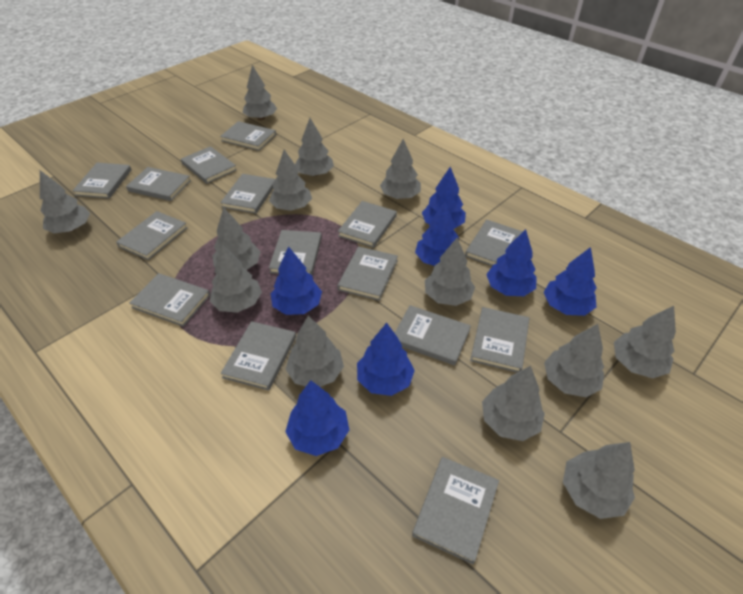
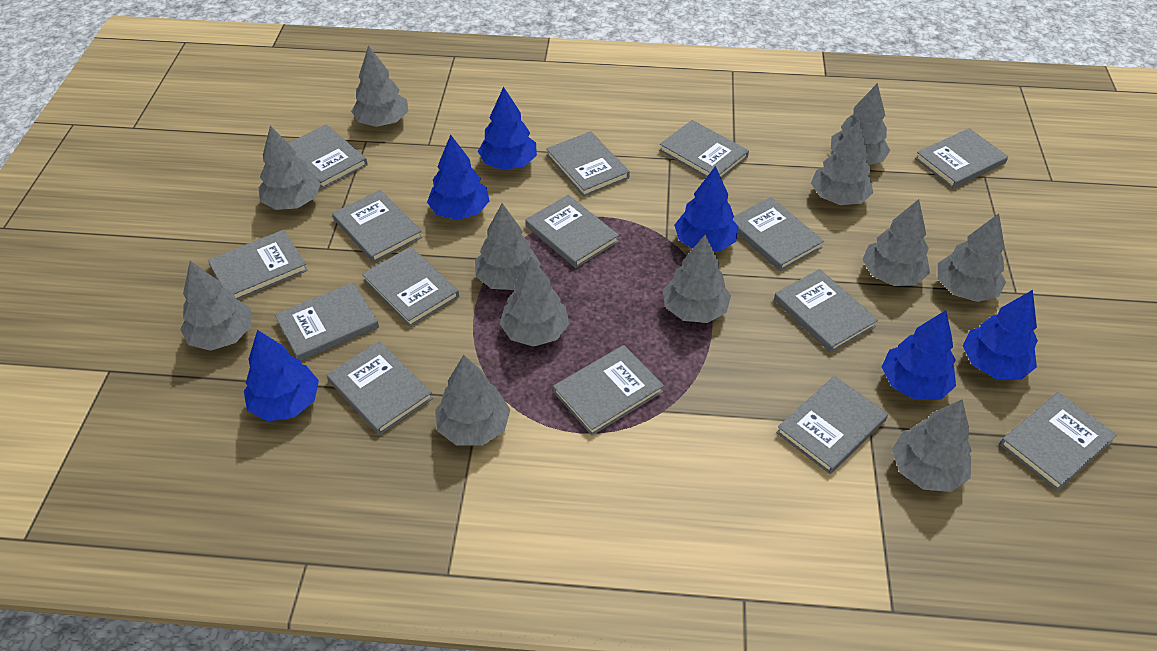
blue tree: 7 -> 6
grey tree: 13 -> 12

